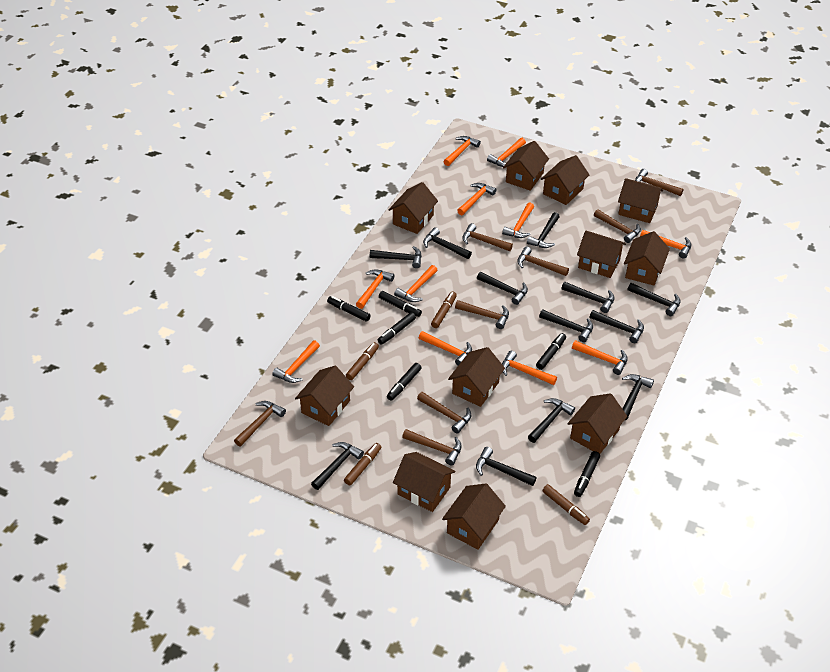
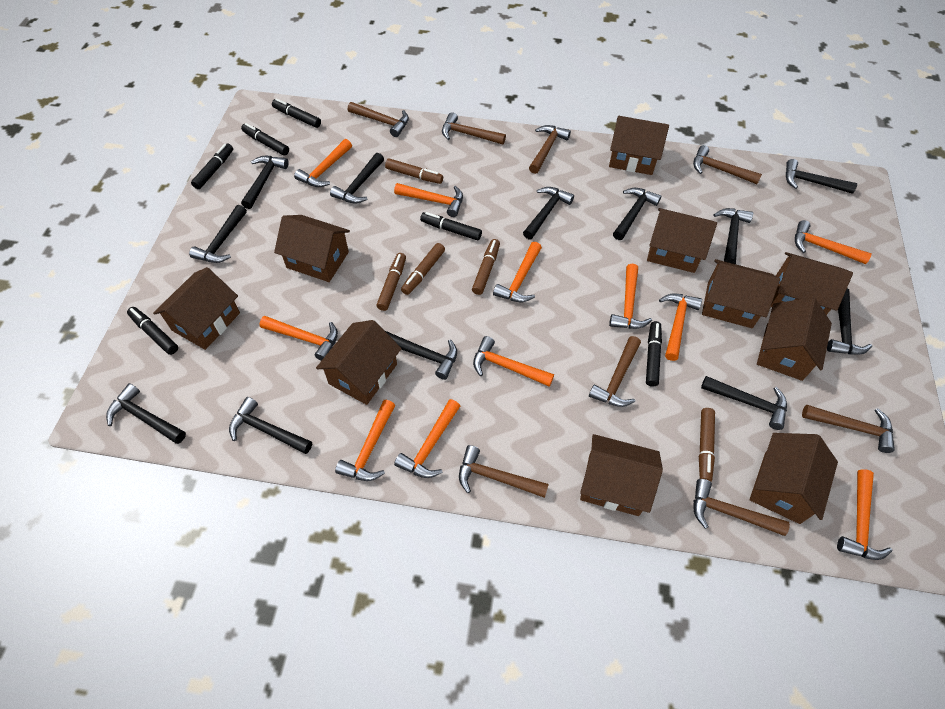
brown house: 11 -> 10
brown marker: 4 -> 5

